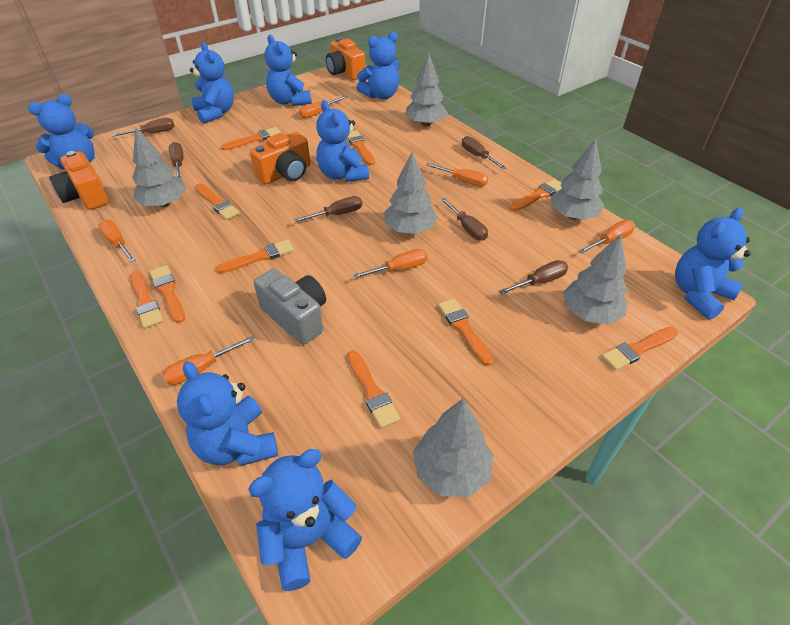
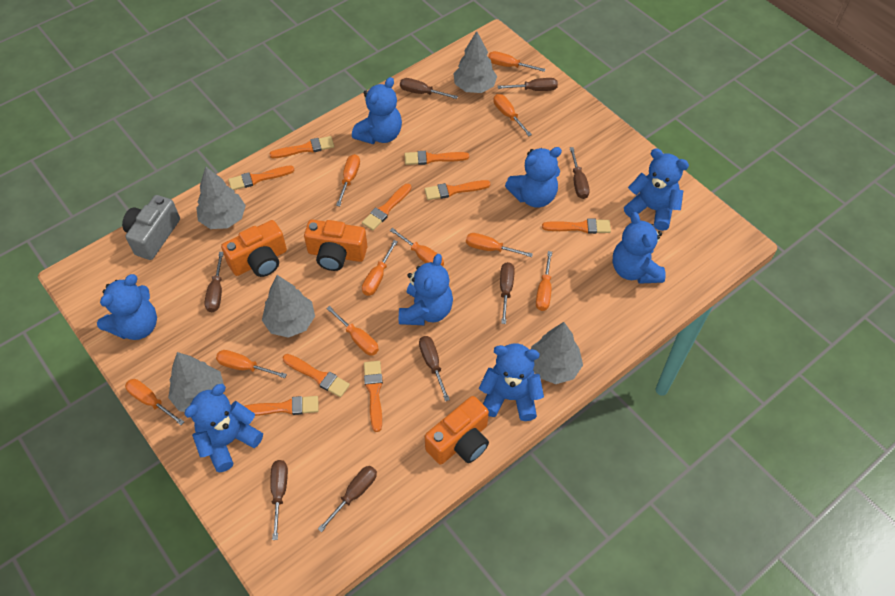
brown screwdriver: 6 -> 8
grey tree: 6 -> 5
orange brush: 10 -> 9
orange screwdriver: 6 -> 10

